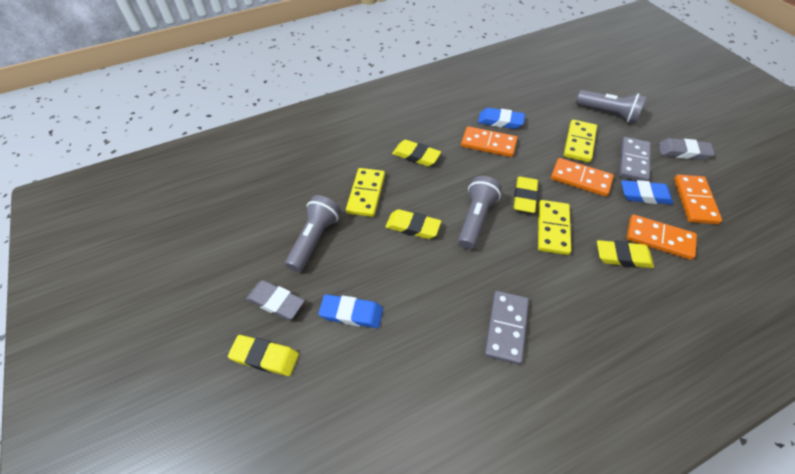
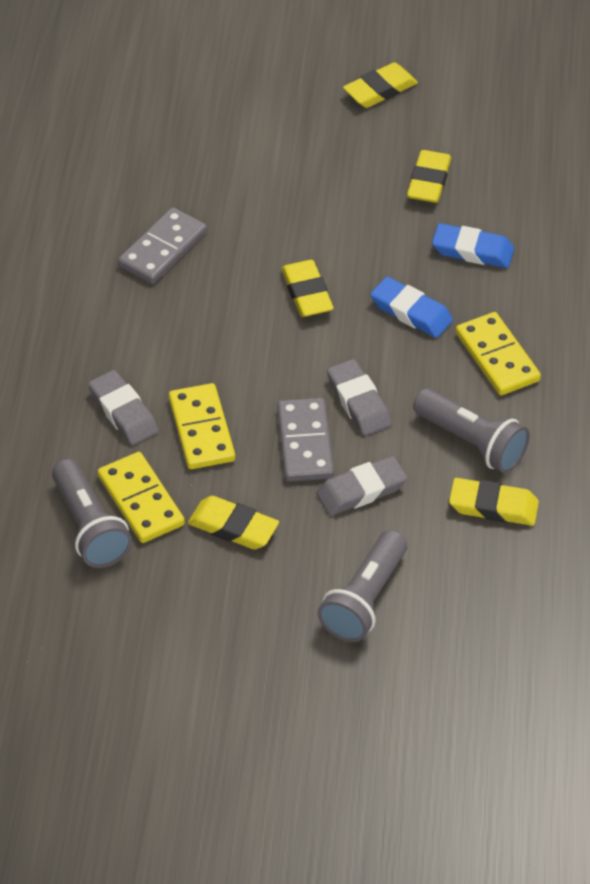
blue eraser: 3 -> 2
grey eraser: 2 -> 3
orange domino: 4 -> 0

